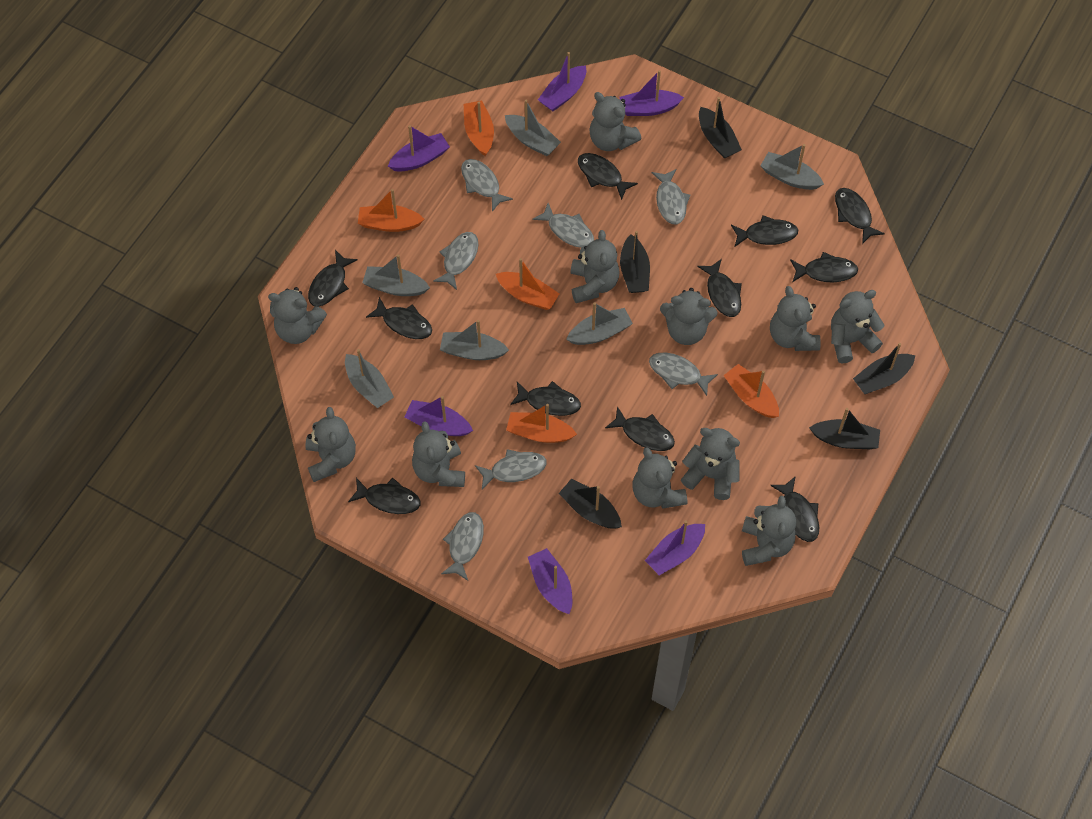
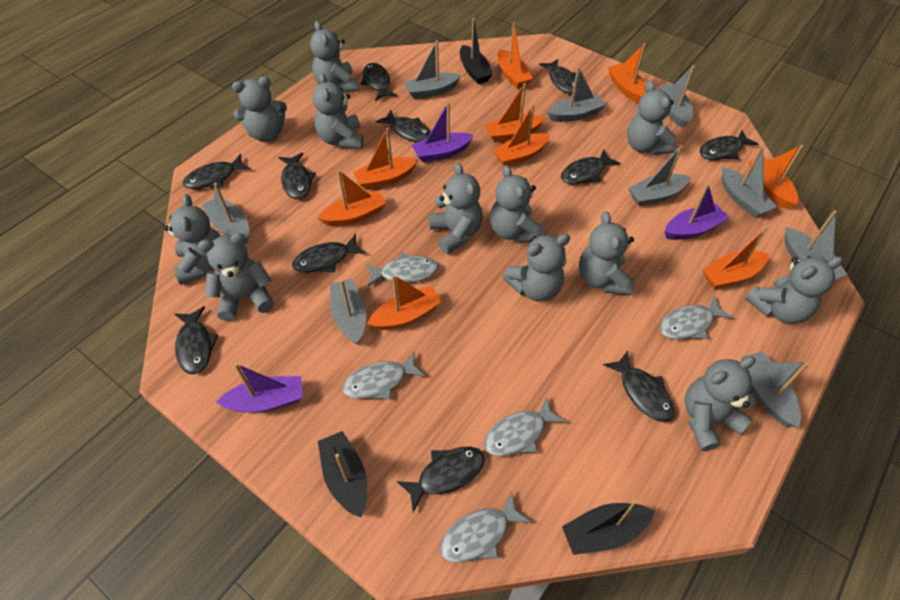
black boat: 5 -> 3
grey boat: 6 -> 9
grey fish: 7 -> 5
grey teddy bear: 11 -> 12
orange boat: 5 -> 9
purple boat: 6 -> 3

